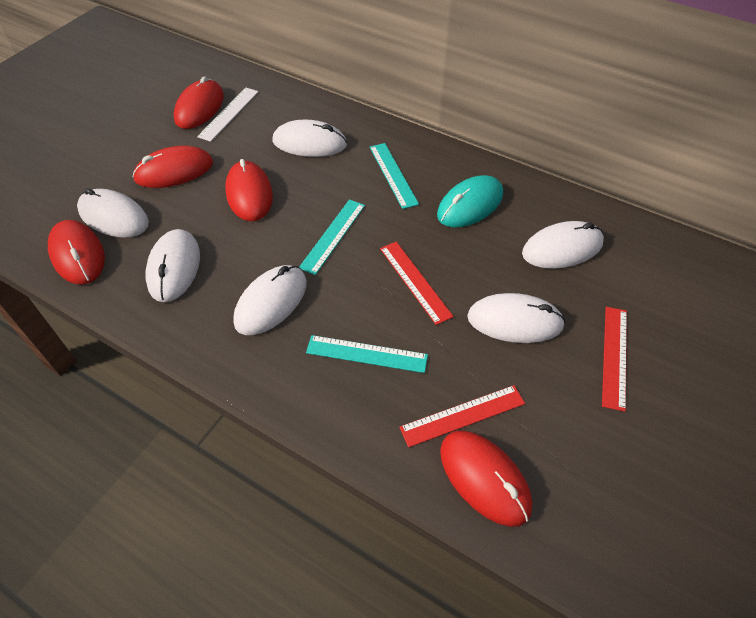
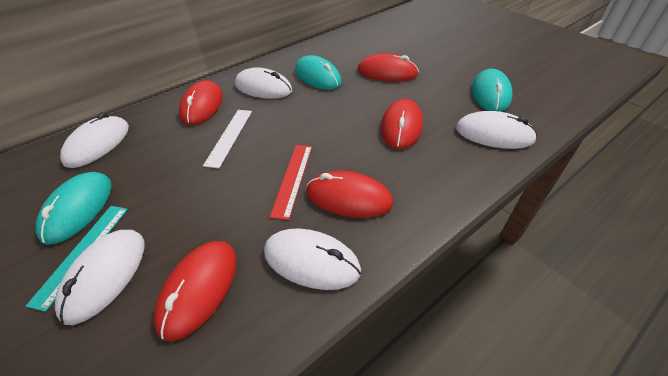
red ruler: 3 -> 1
turquoise mouse: 1 -> 3
turquoise ruler: 3 -> 1
white mouse: 6 -> 5

